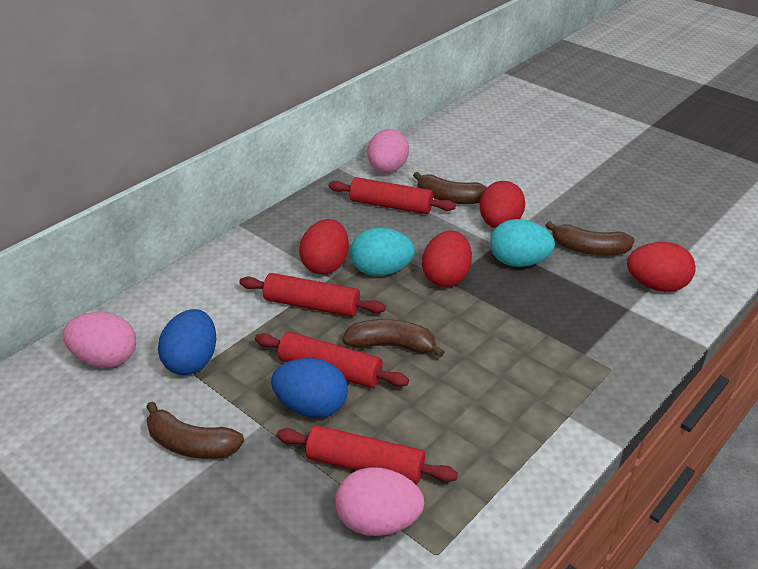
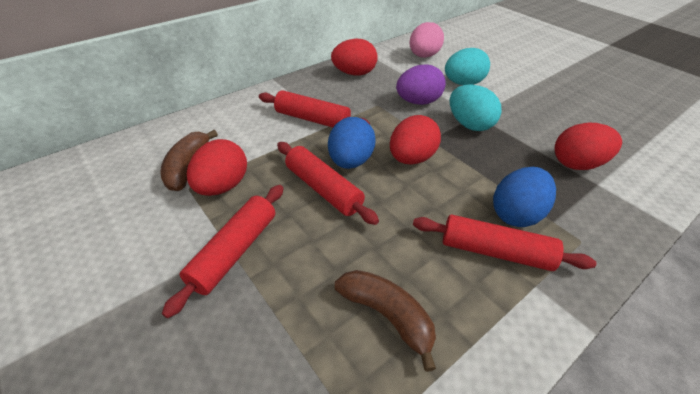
brown banana: 4 -> 2
pink egg: 3 -> 1
purple egg: 0 -> 1

